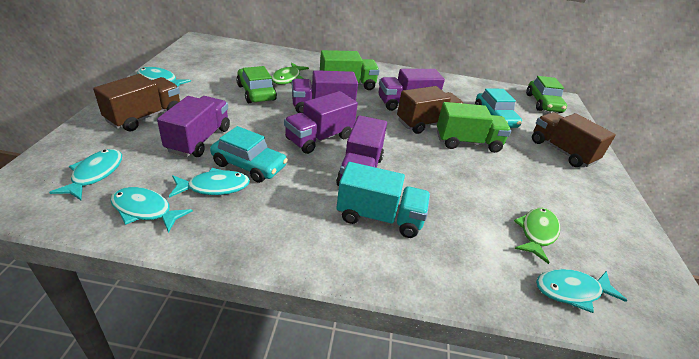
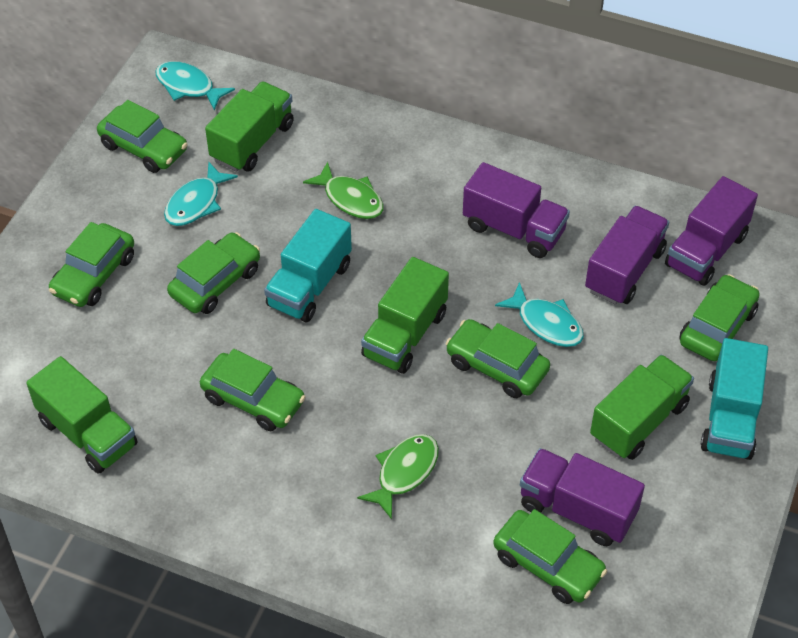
brown truck: 3 -> 0
green car: 2 -> 7
green truck: 2 -> 4
purple truck: 5 -> 4
turquoise car: 2 -> 0
turquoise fish: 5 -> 3
turquoise truck: 1 -> 2

